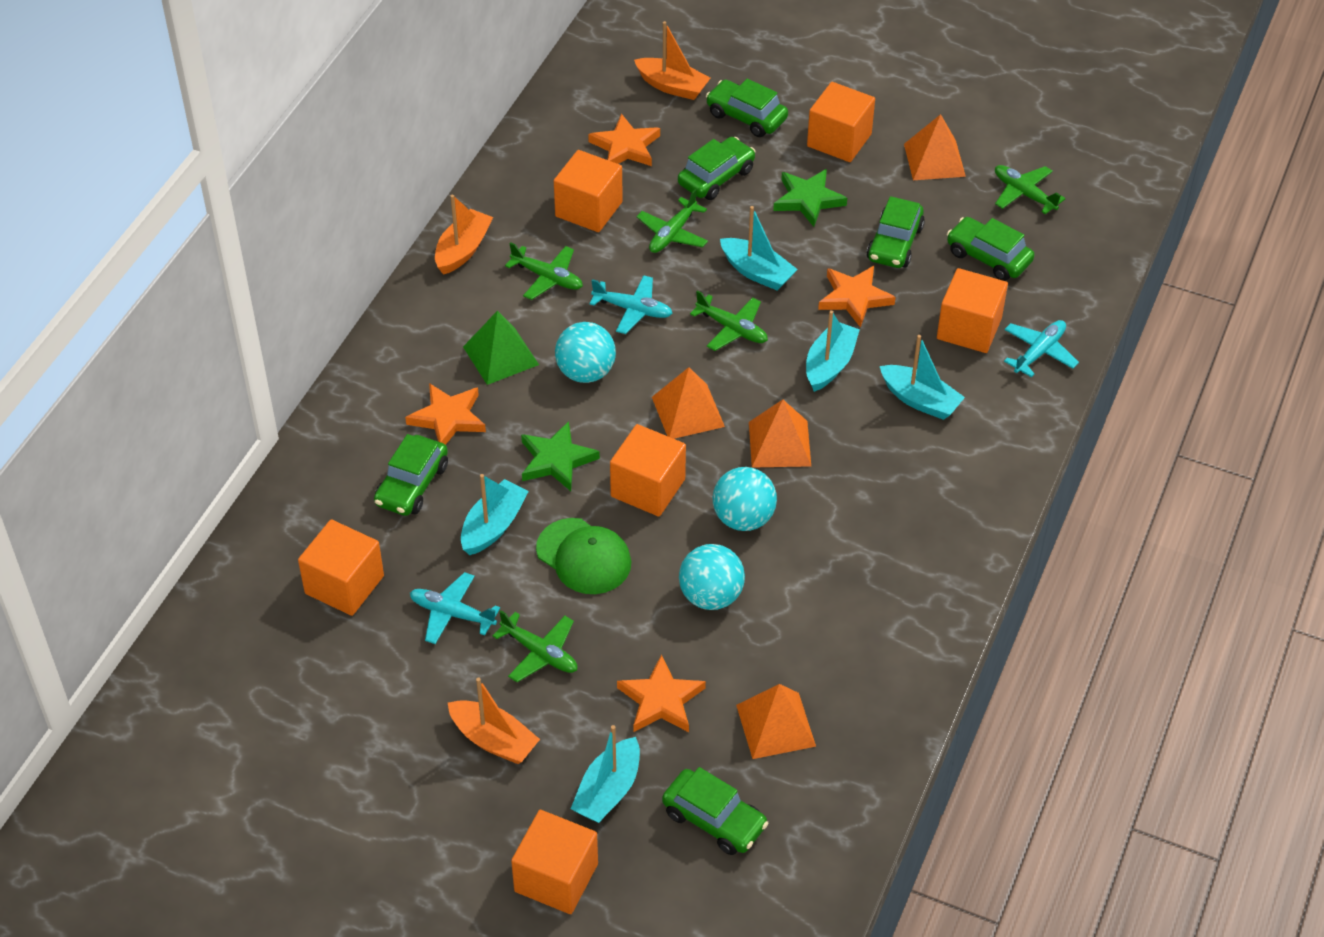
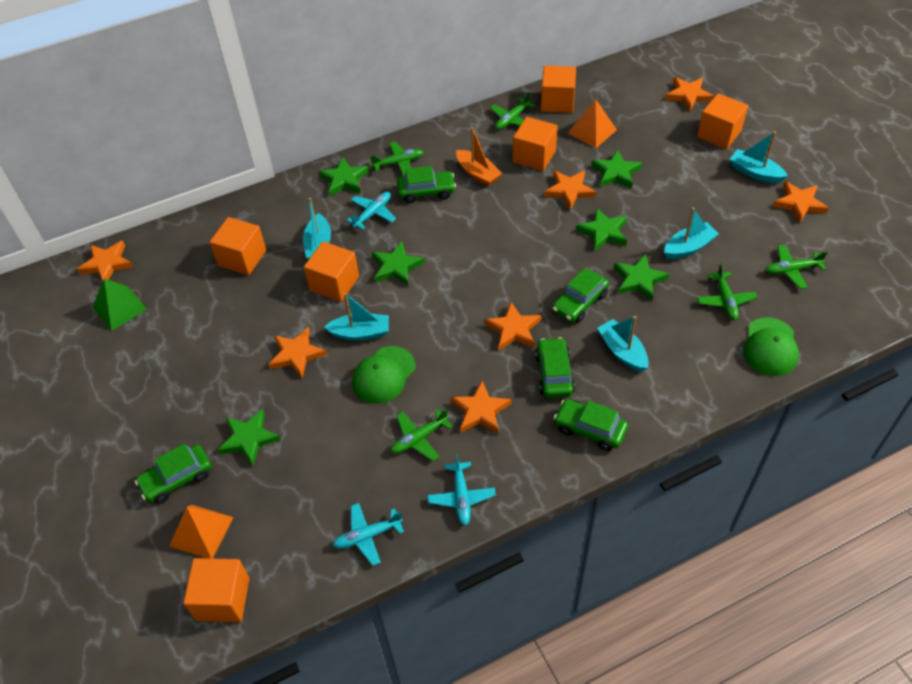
green cap: 1 -> 2
green car: 6 -> 5
green star: 2 -> 6
orange boat: 3 -> 1
orange pyramid: 4 -> 2
orange star: 4 -> 7
turquoise ball: 3 -> 0

